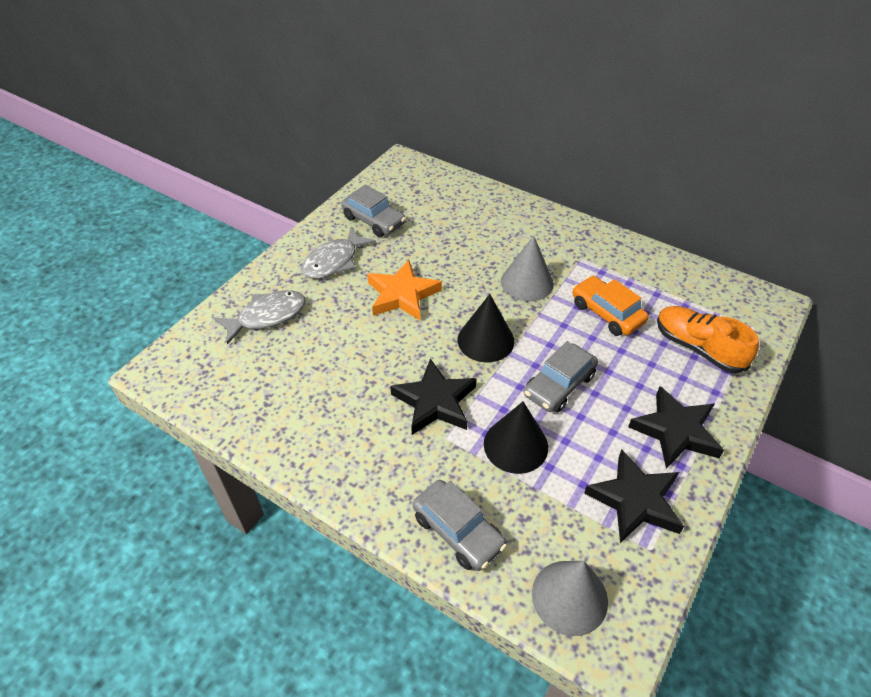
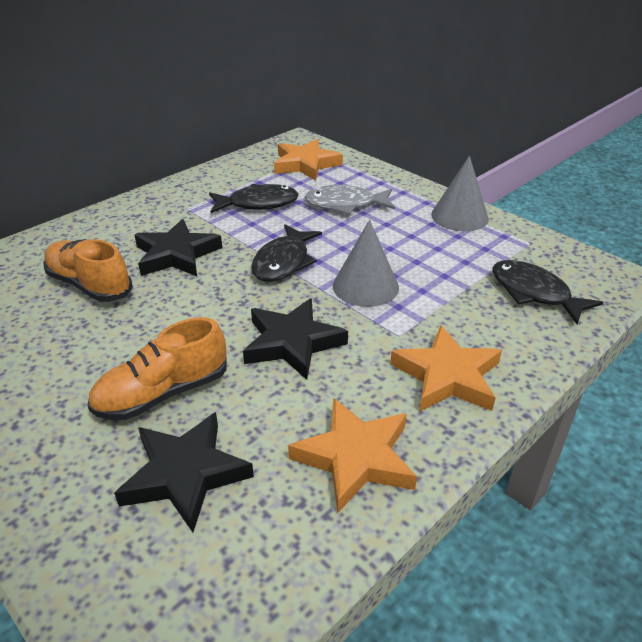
black cone: 2 -> 0
black fish: 0 -> 3
grey car: 3 -> 0
grey fish: 2 -> 1
orange car: 1 -> 0
orange shoe: 1 -> 2
orange star: 1 -> 3

